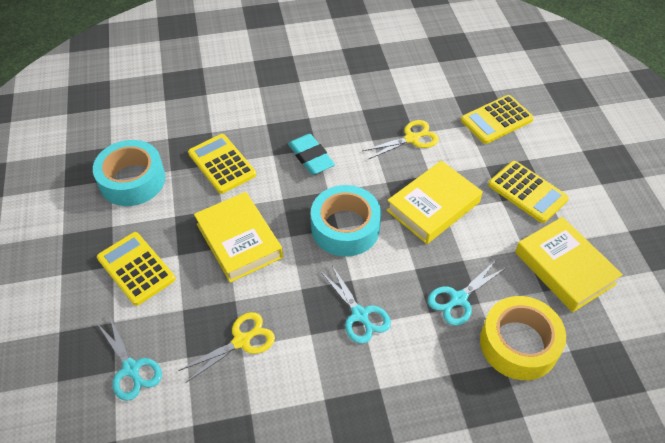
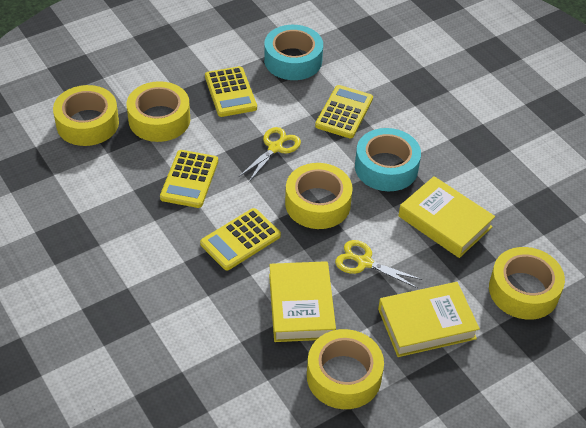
turquoise eraser: 1 -> 0
turquoise scissors: 3 -> 0
yellow tape: 1 -> 5

